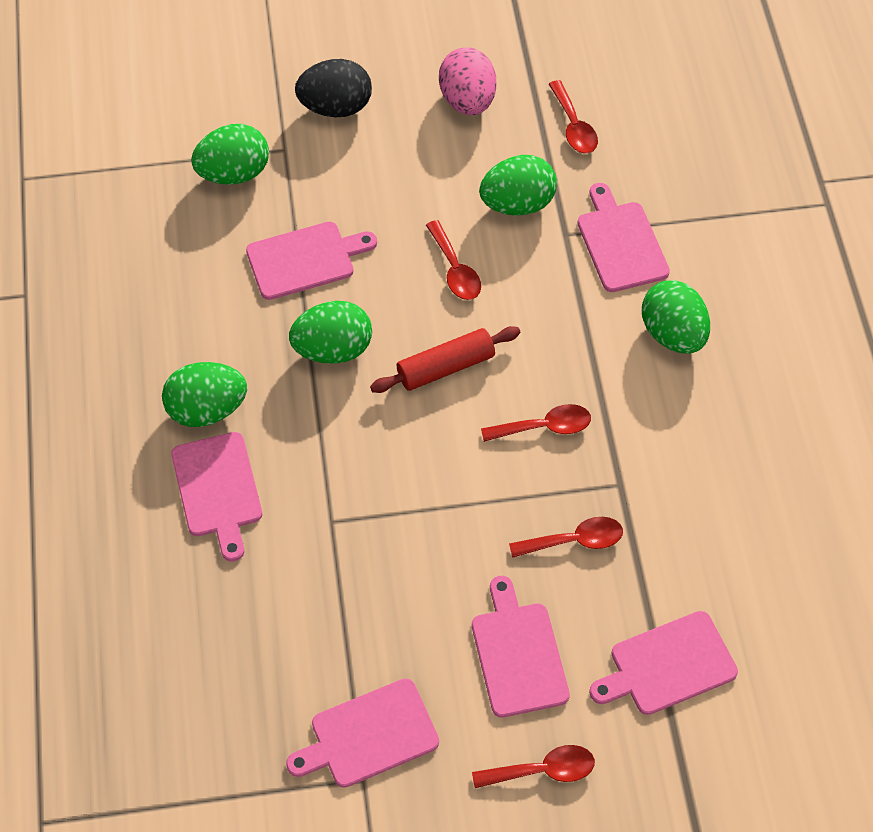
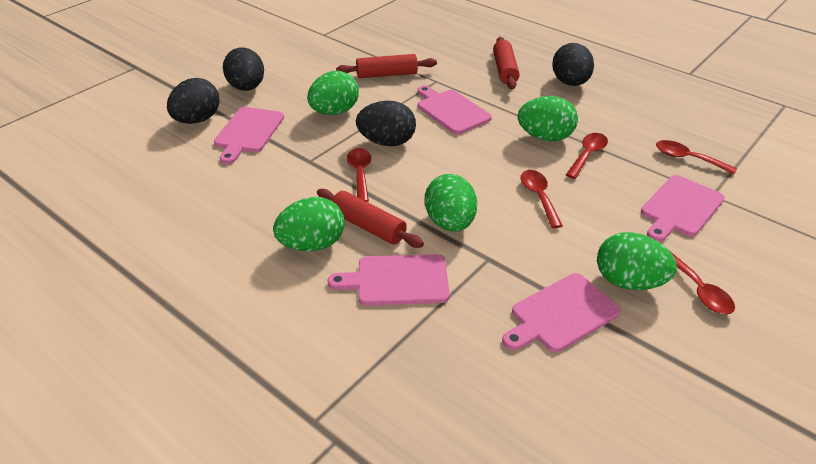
black egg: 1 -> 4
pink cutting board: 6 -> 5
pink egg: 1 -> 0
red rolling pin: 1 -> 3

